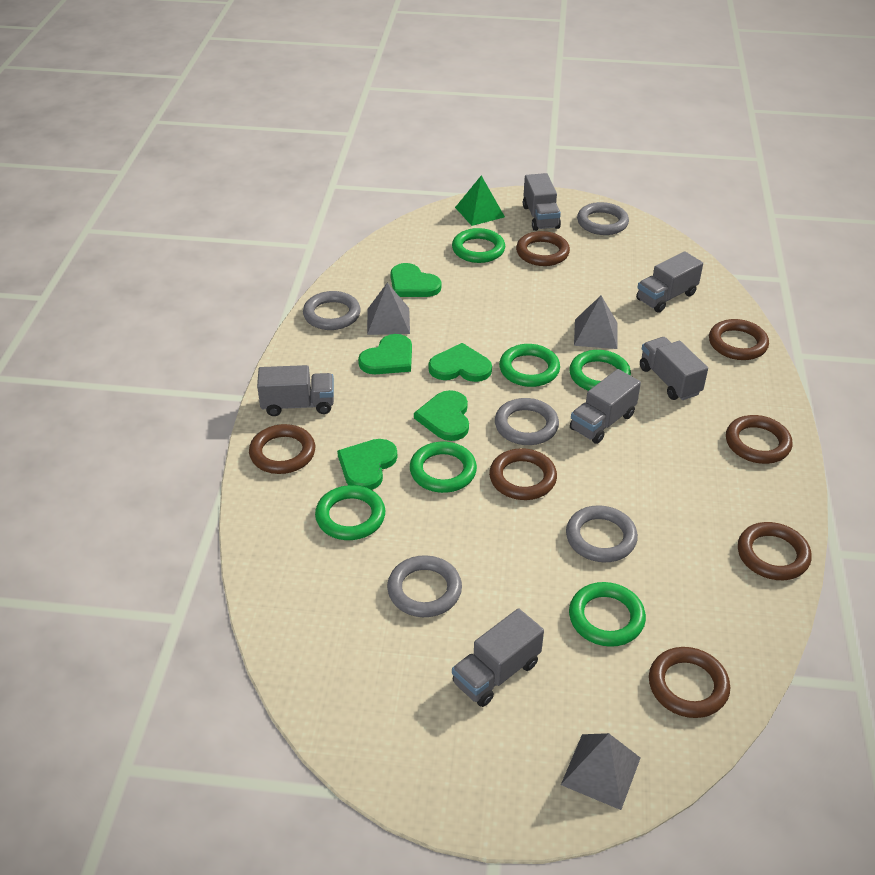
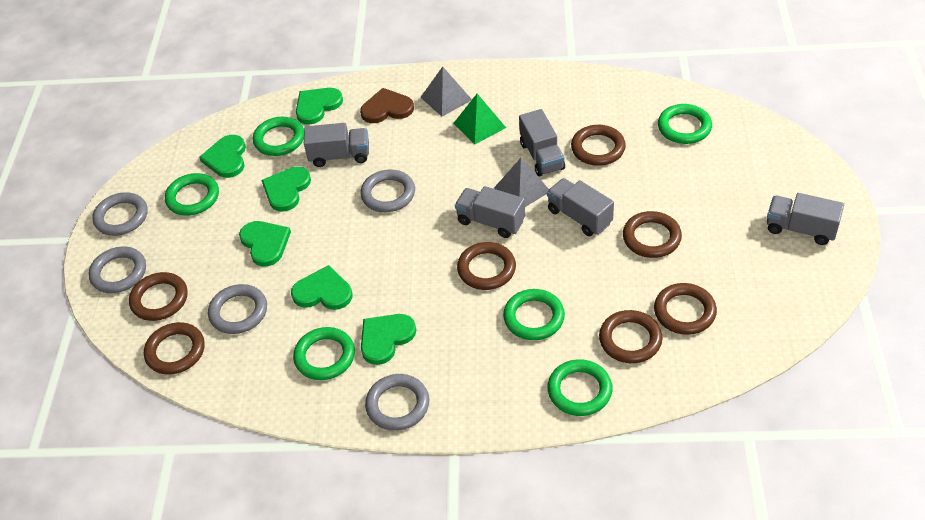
brown heart: 0 -> 1
green heart: 5 -> 6
grey pyramid: 3 -> 2
grey truck: 6 -> 5

